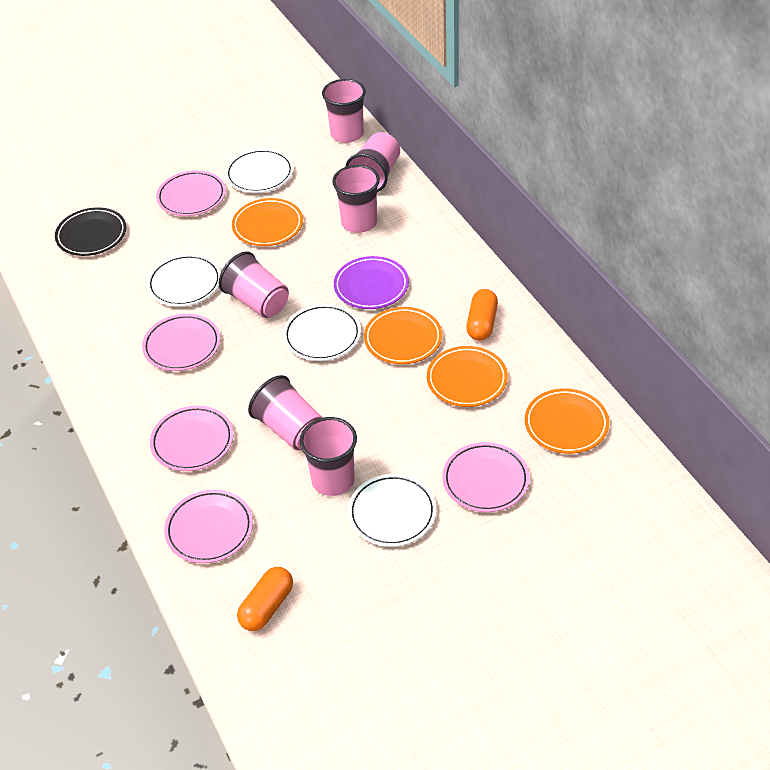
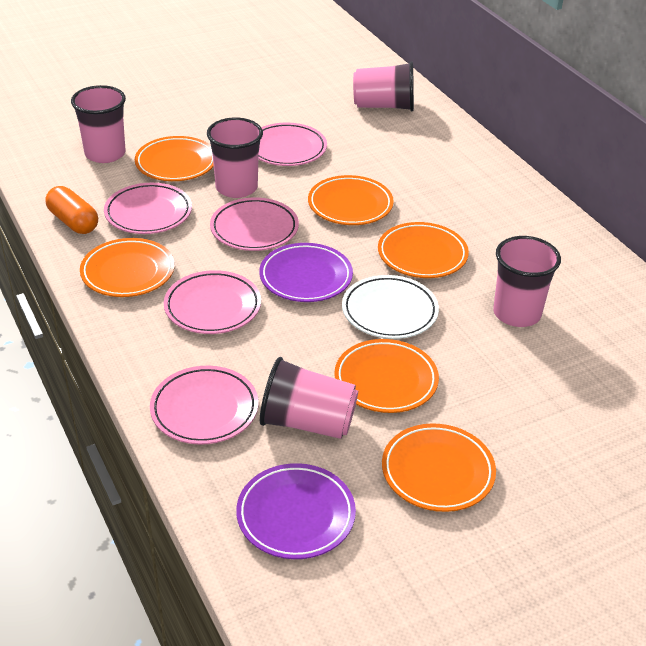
black plate: 1 -> 0
orange capsule: 2 -> 1
orange plate: 4 -> 6
pink cup: 6 -> 5
purple plate: 1 -> 2
white plate: 4 -> 1

